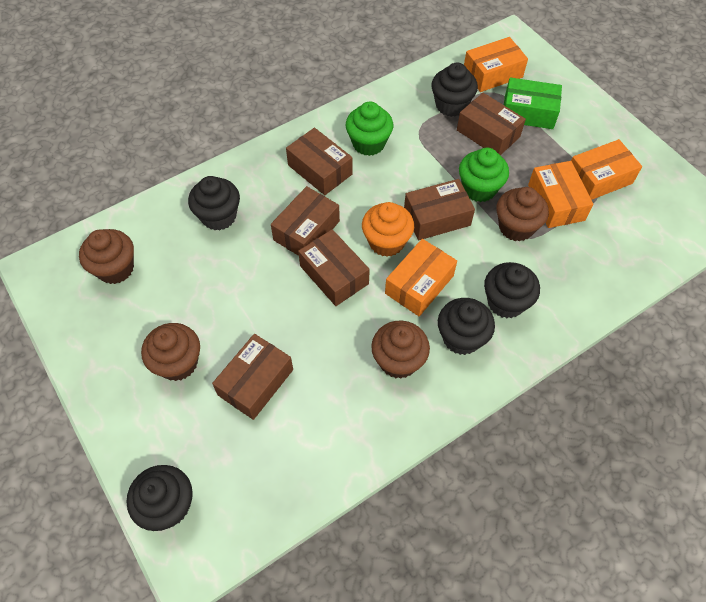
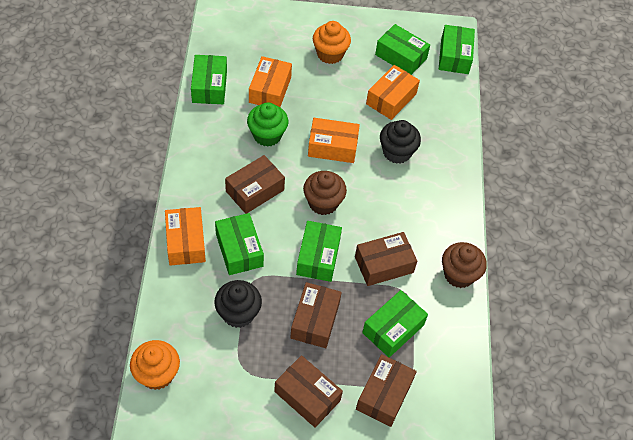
black cupcake: 5 -> 2
brown box: 6 -> 5
brown cupcake: 4 -> 2
green box: 1 -> 6
green cupcake: 2 -> 1
orange cupcake: 1 -> 2

